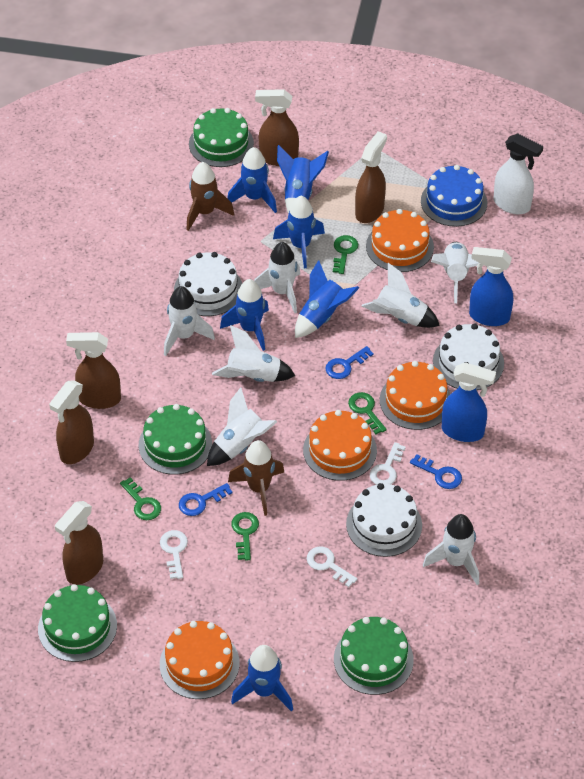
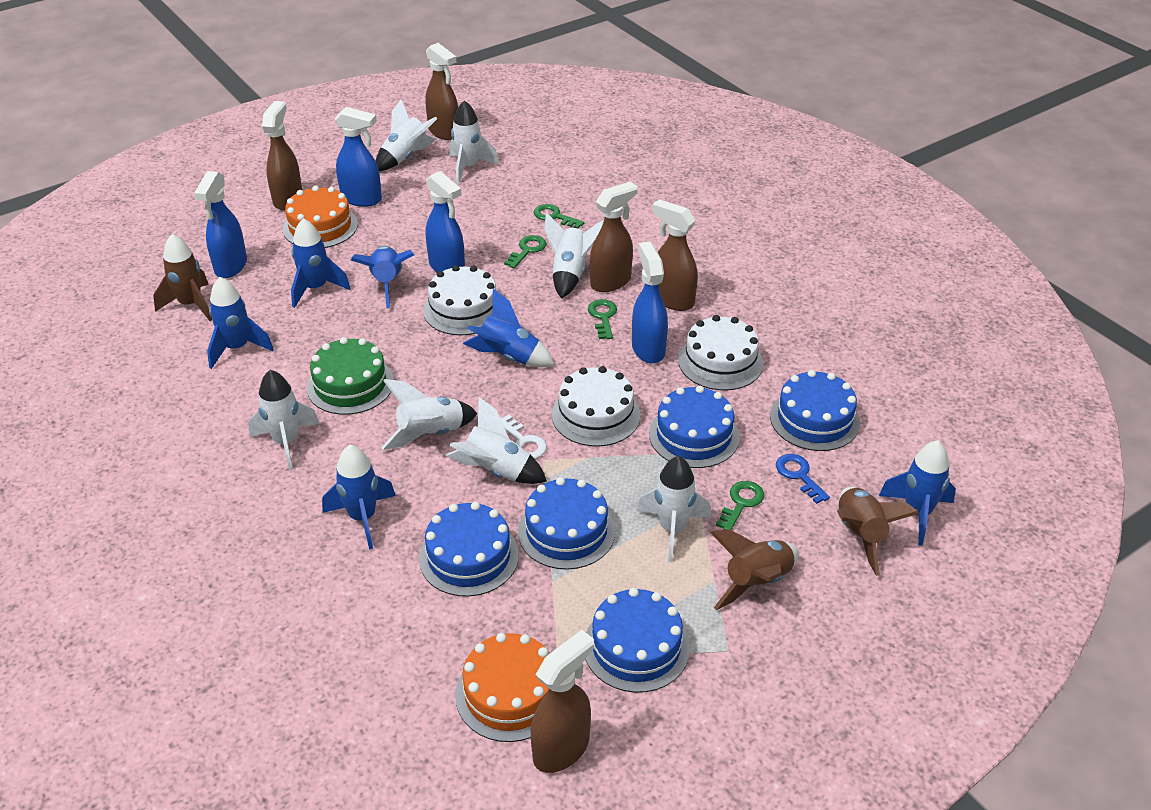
blue cake: 1 -> 5
blue key: 3 -> 1
blue spray bottle: 2 -> 4
brown rocket: 2 -> 3
green cake: 4 -> 1
orange cake: 4 -> 2
white key: 3 -> 1
white spray bottle: 1 -> 0

